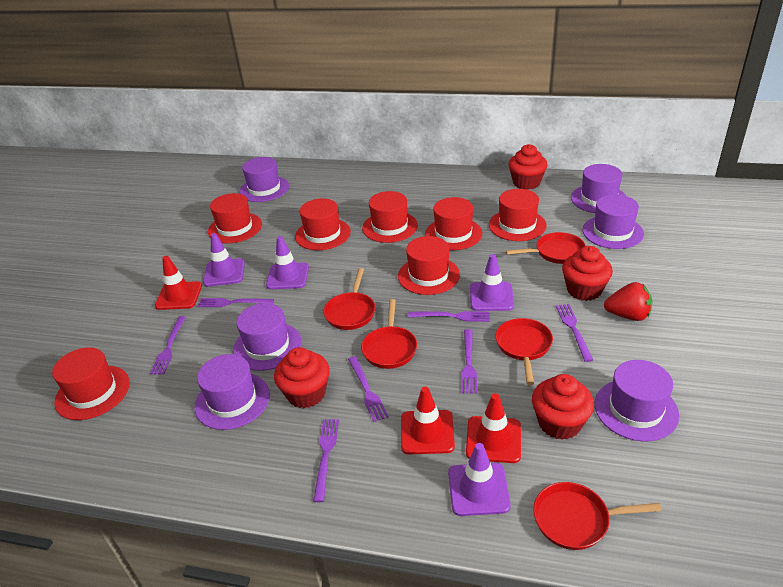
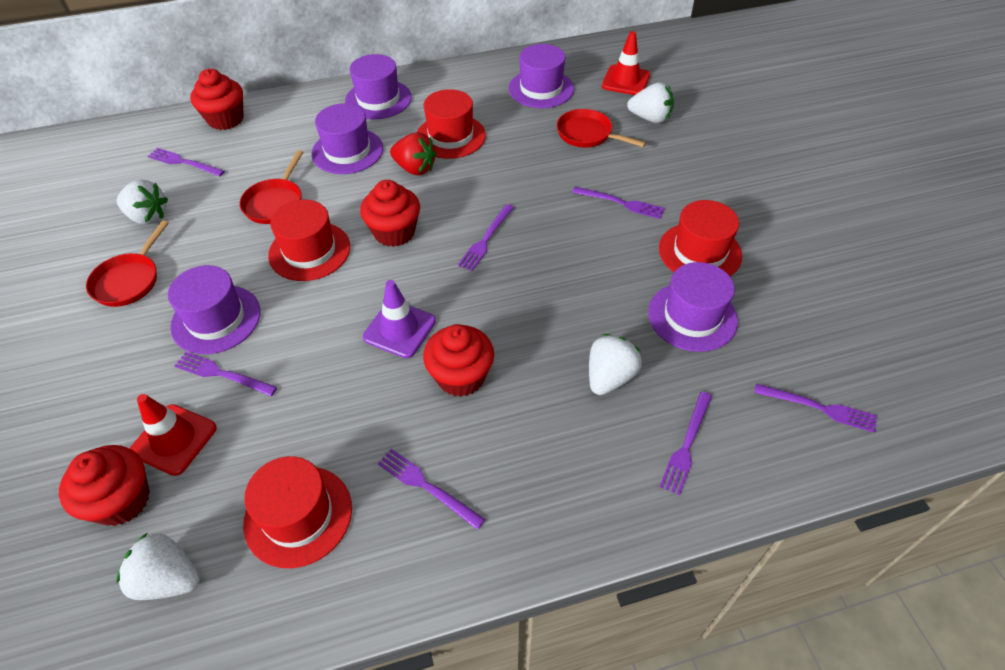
purple hat: 6 -> 5
purple traffic cone: 4 -> 1
red hat: 7 -> 4
red pan: 5 -> 3
red traffic cone: 3 -> 2
white strawberry: 0 -> 4

